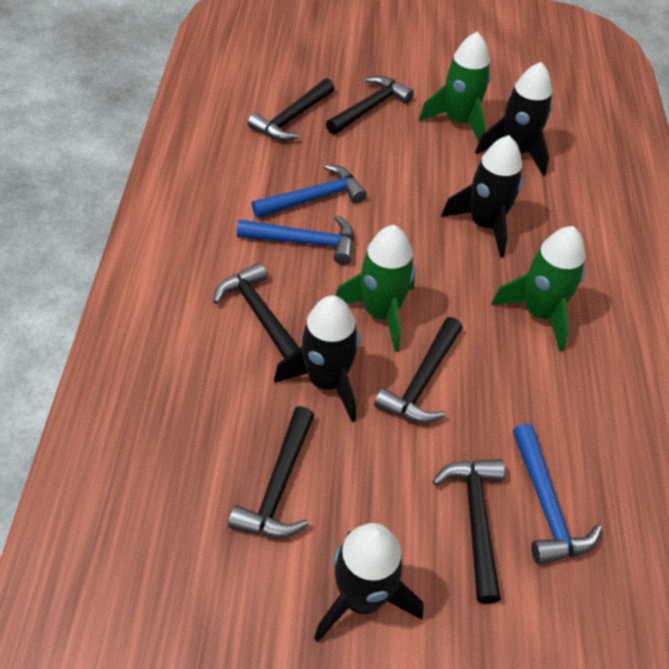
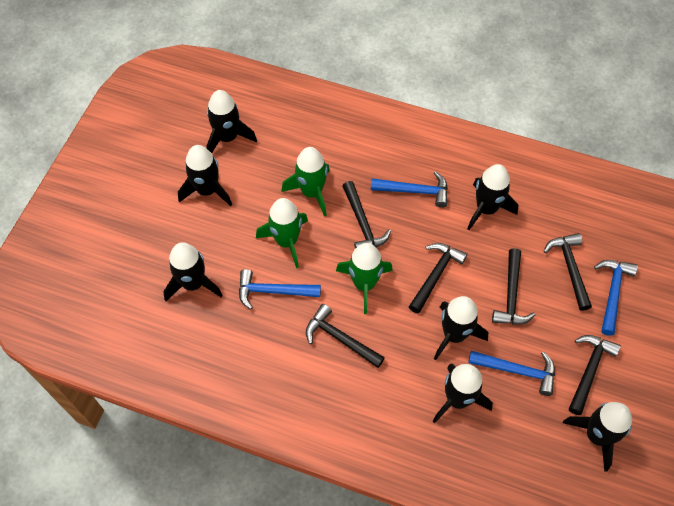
black rocket: 4 -> 7
blue hammer: 3 -> 4

